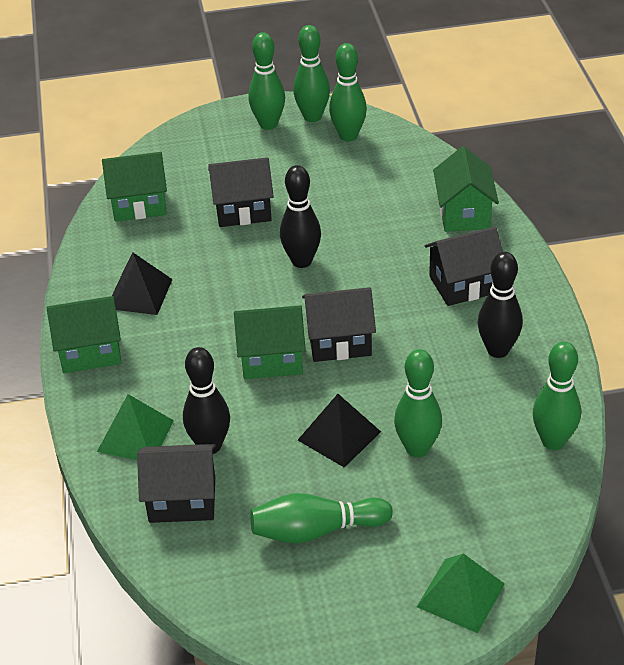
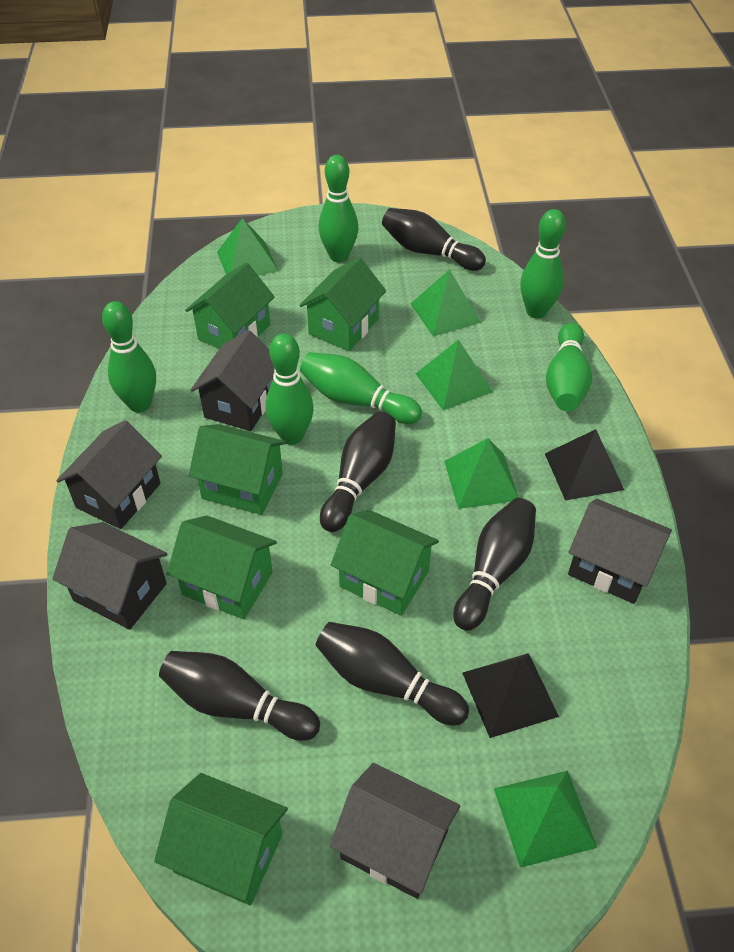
black bowling pin: 3 -> 5
black house: 4 -> 5
green house: 4 -> 6
green pyramid: 2 -> 5

